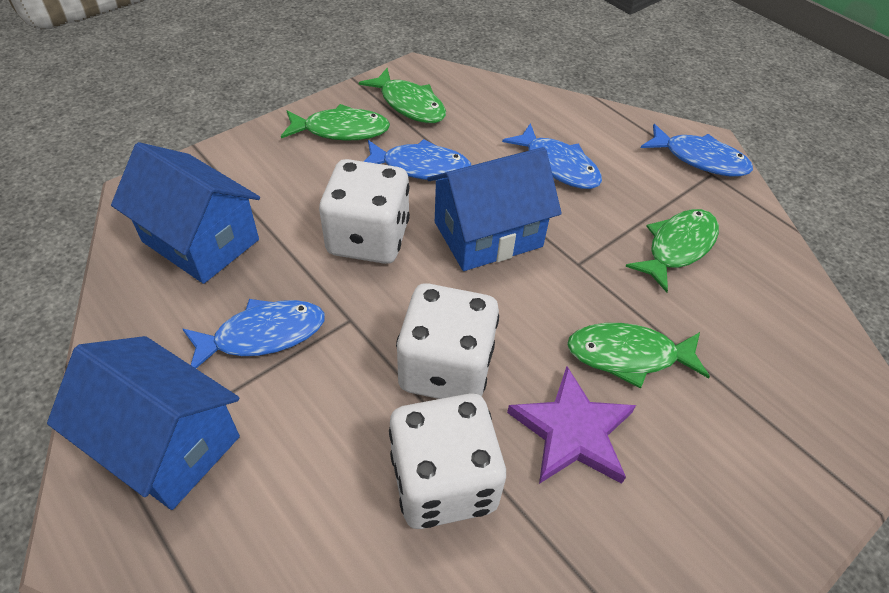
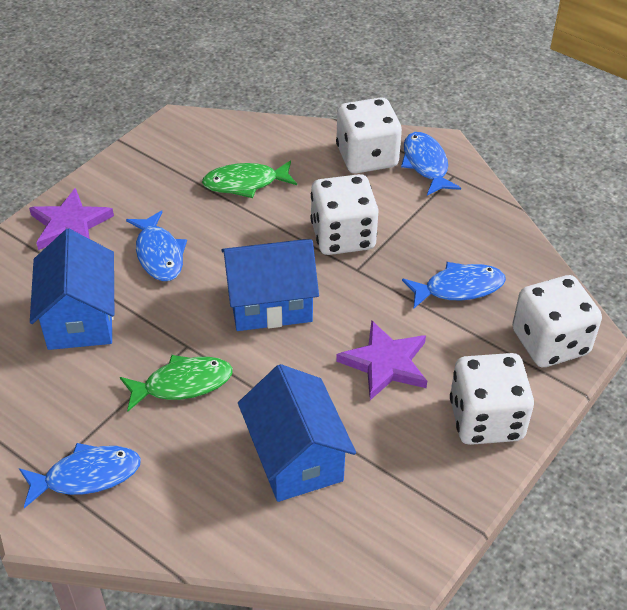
green fish: 4 -> 2
purple star: 1 -> 2
white dice: 3 -> 4

